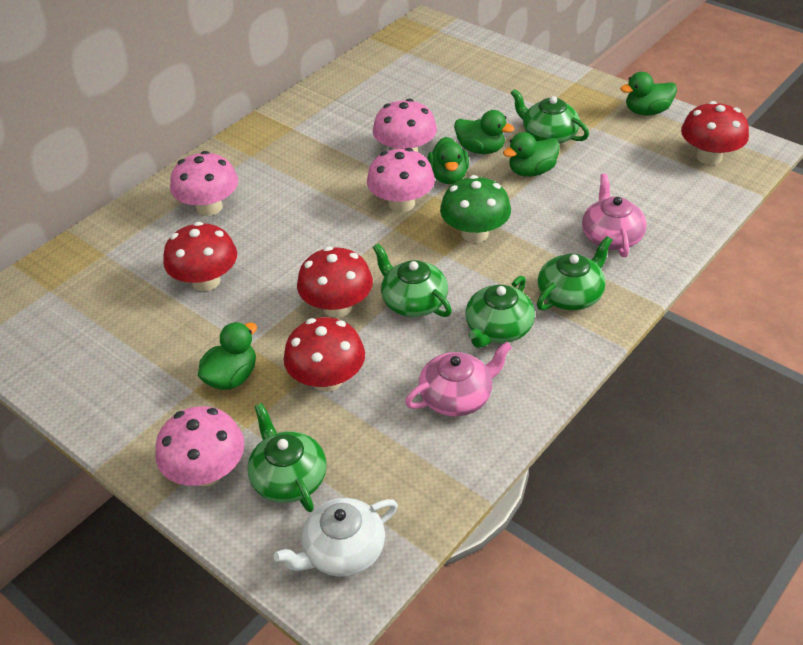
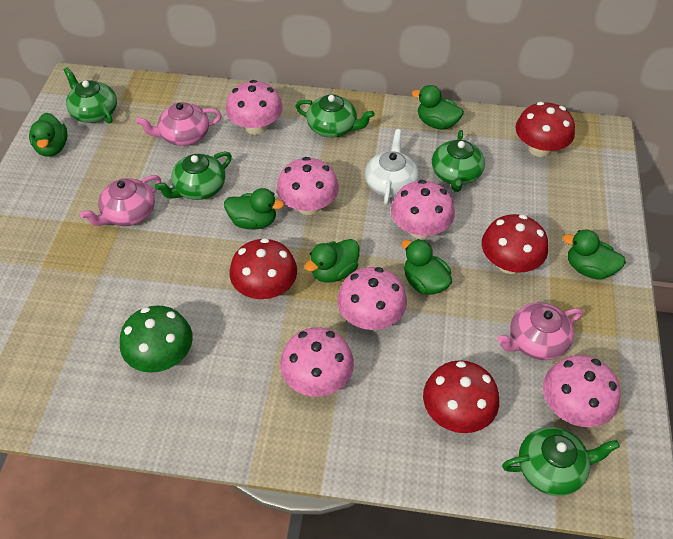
green duck: 5 -> 6
pink mushroom: 4 -> 6
pink teapot: 2 -> 3

